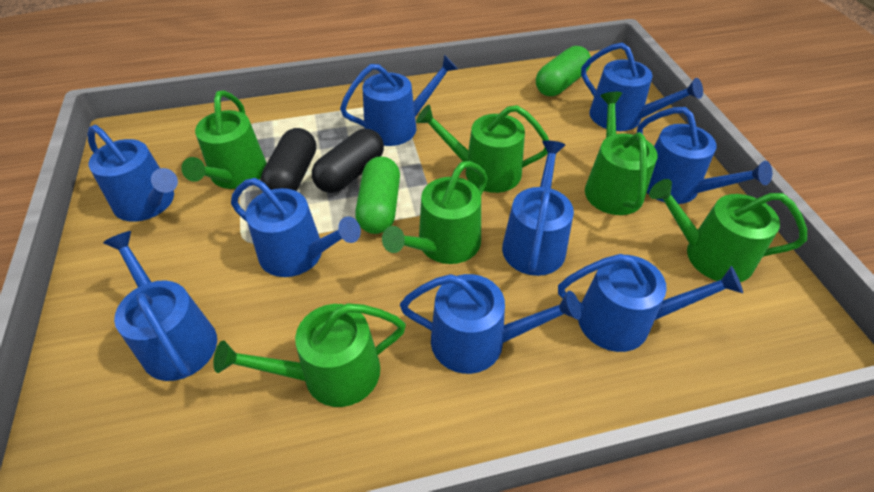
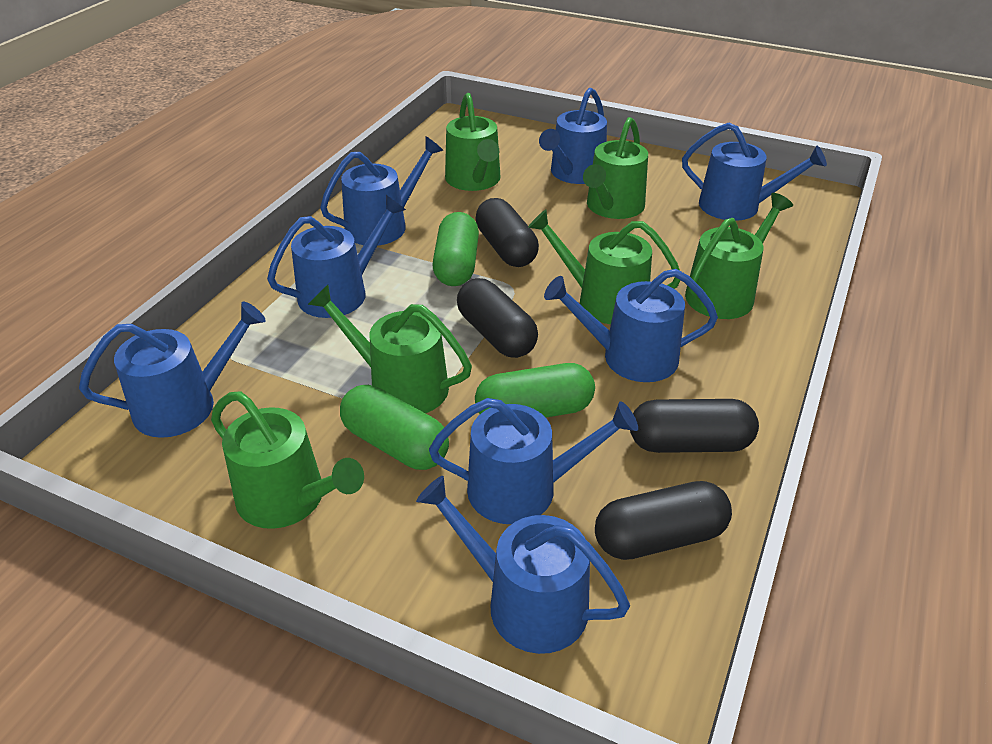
black capsule: 2 -> 4
blue watering can: 9 -> 8
green capsule: 2 -> 3

